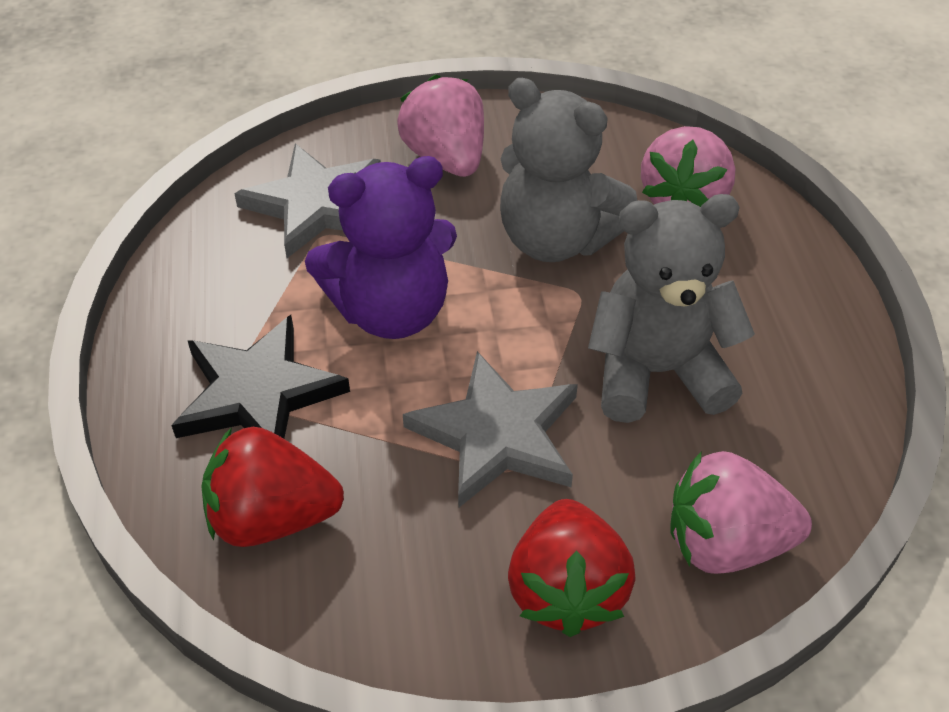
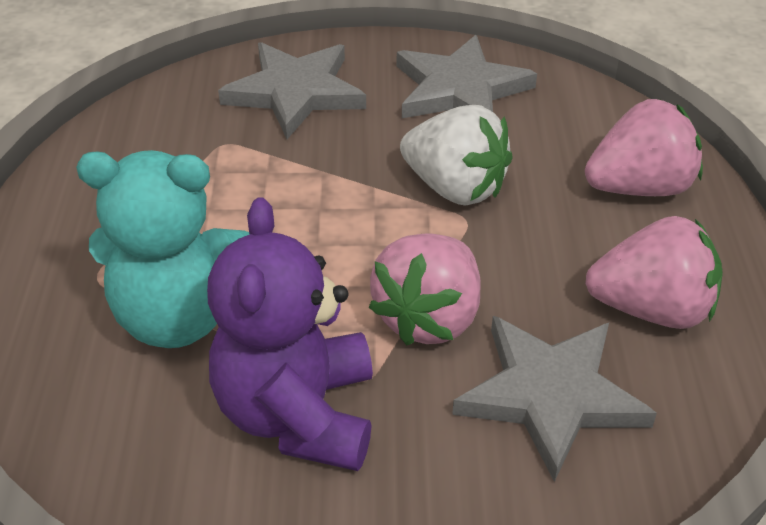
black star: 1 -> 0
grey star: 2 -> 3
grey teddy bear: 2 -> 0
red strawberry: 2 -> 0
turquoise teddy bear: 0 -> 1
white strawberry: 0 -> 1

